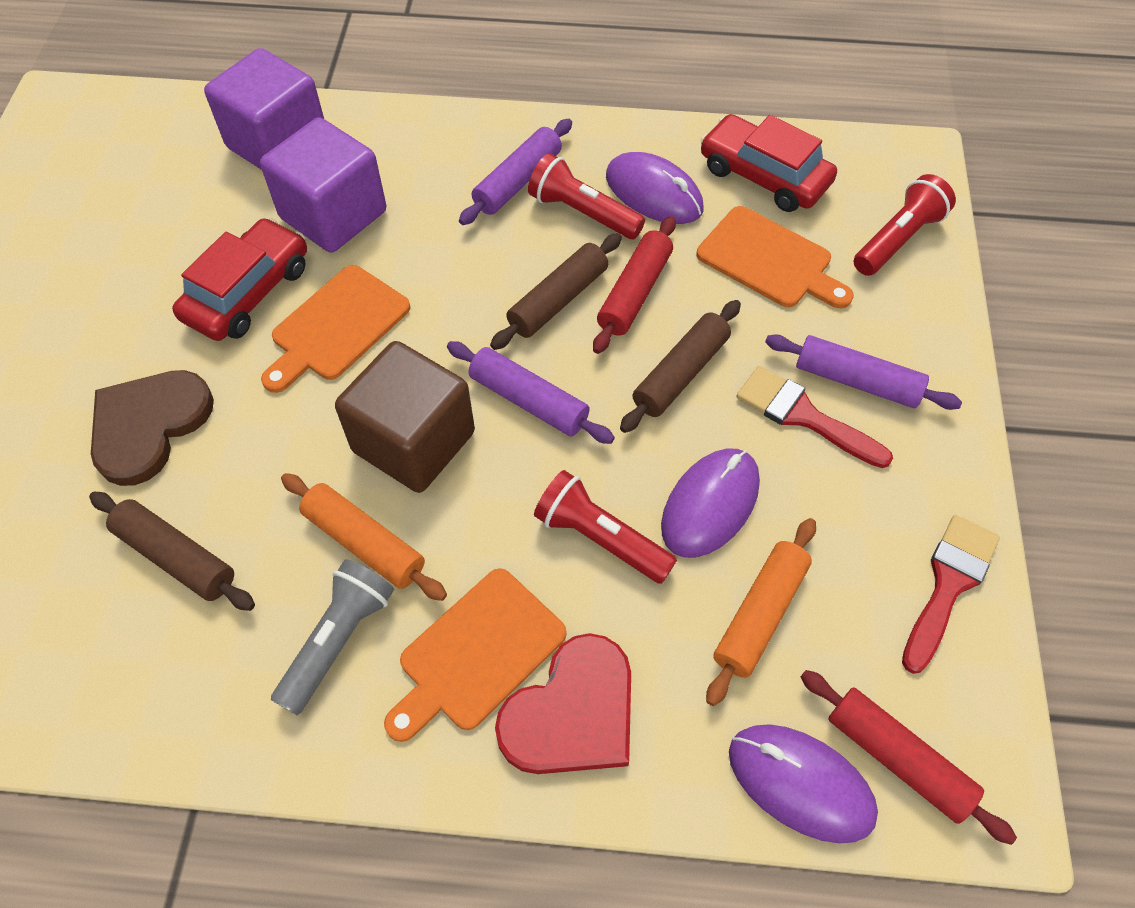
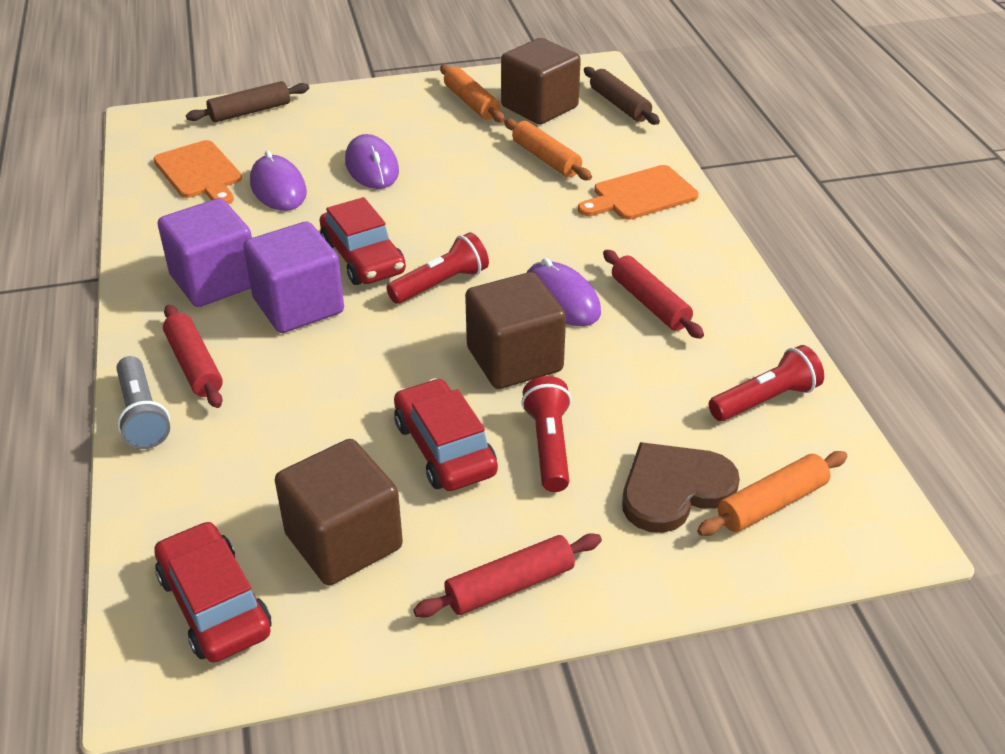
brown cube: 1 -> 3
brown rolling pin: 3 -> 2
orange cutting board: 3 -> 2
orange rolling pin: 2 -> 3
purple rolling pin: 3 -> 0
red brush: 2 -> 0
red car: 2 -> 3
red heart: 1 -> 0
red rolling pin: 2 -> 3

